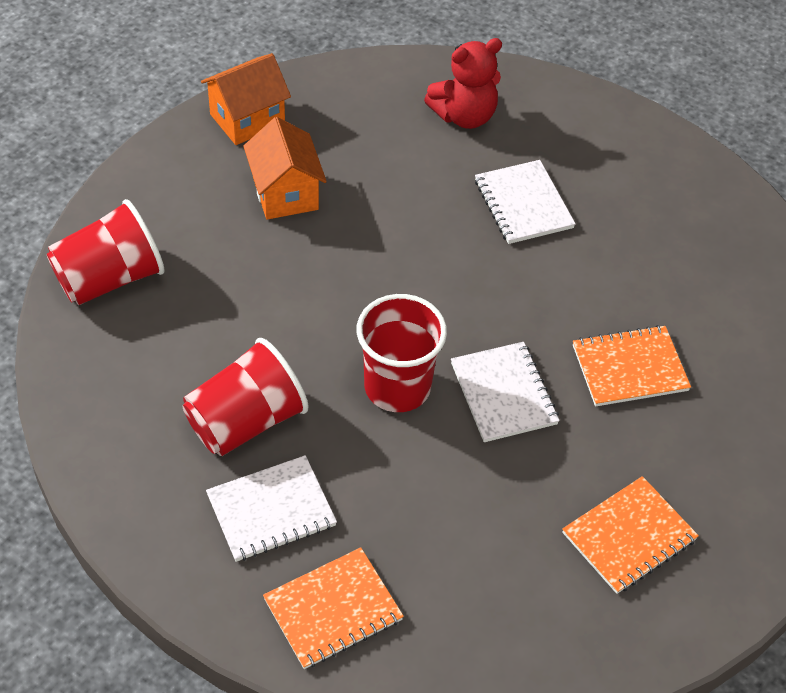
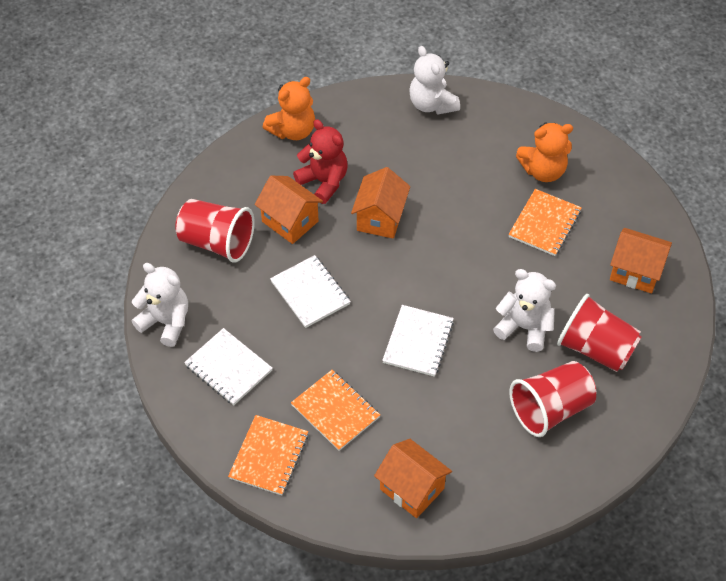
orange house: 2 -> 4
orange teddy bear: 0 -> 2
white teddy bear: 0 -> 3

